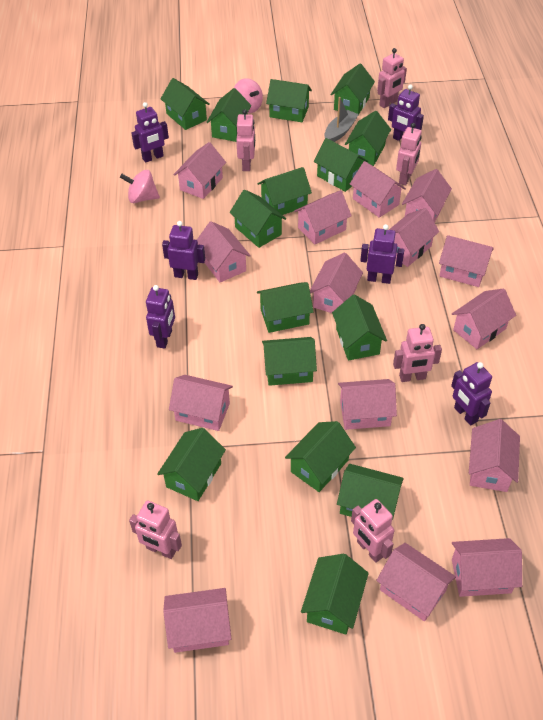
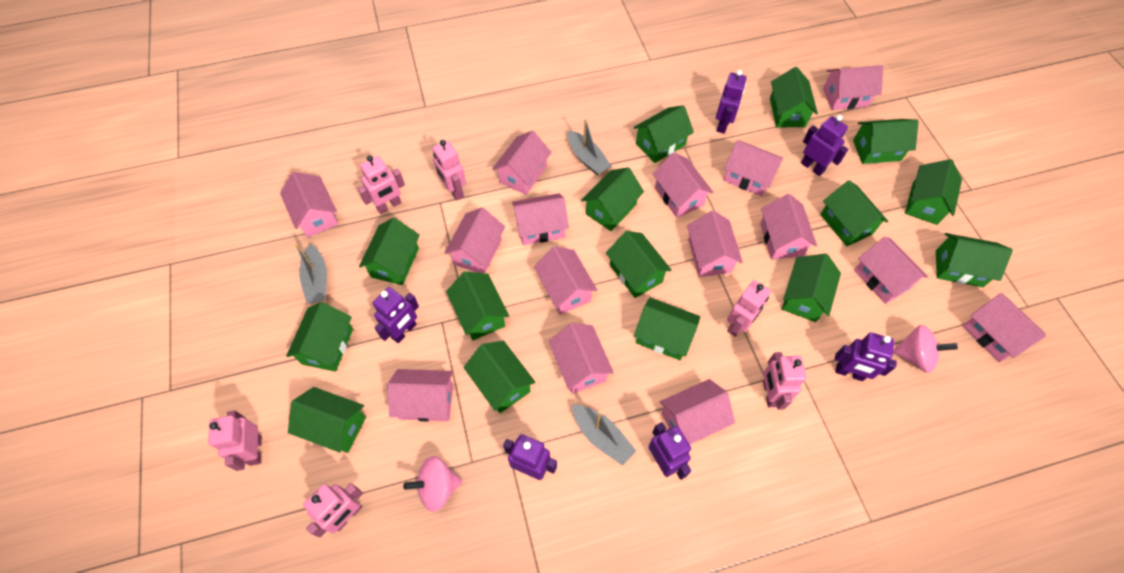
grey boat: 1 -> 3

